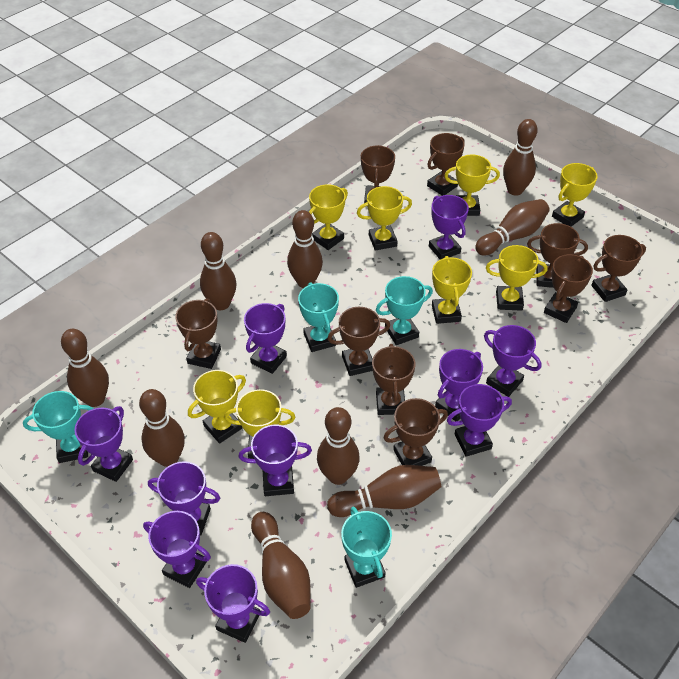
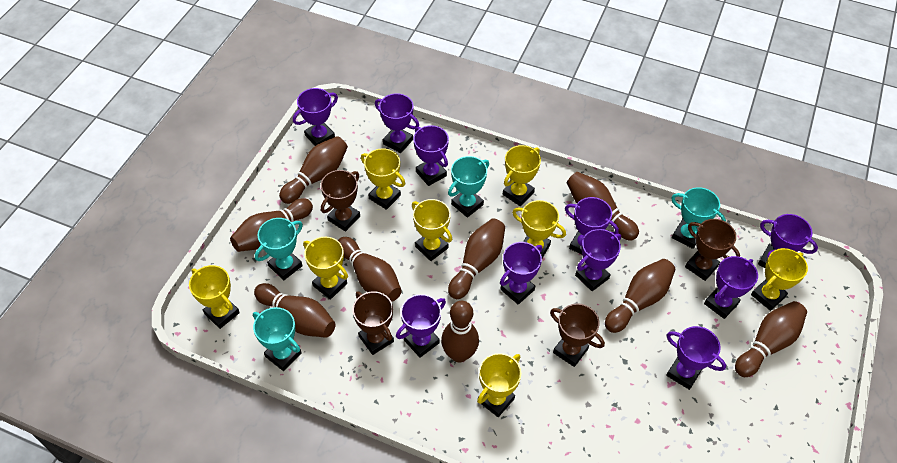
brown trophy: 9 -> 4

